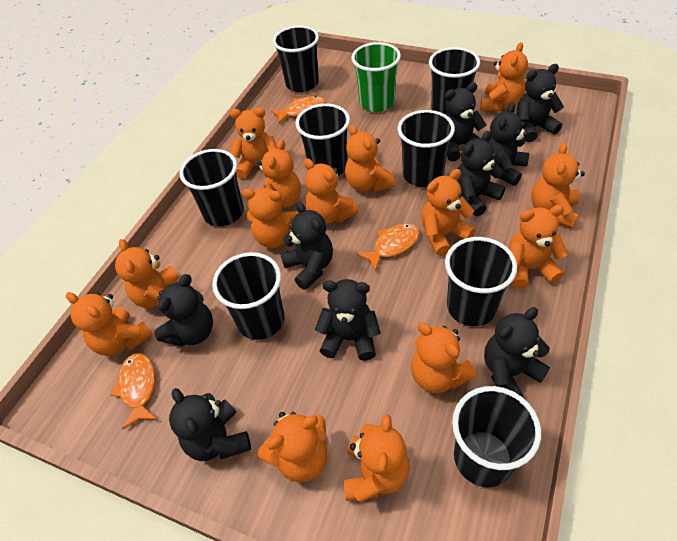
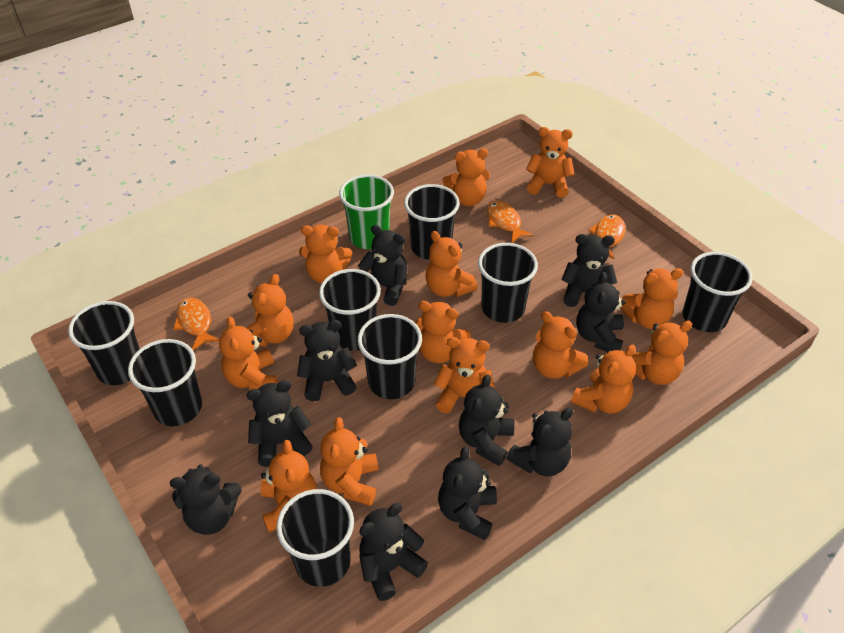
black teddy bear: 9 -> 10

